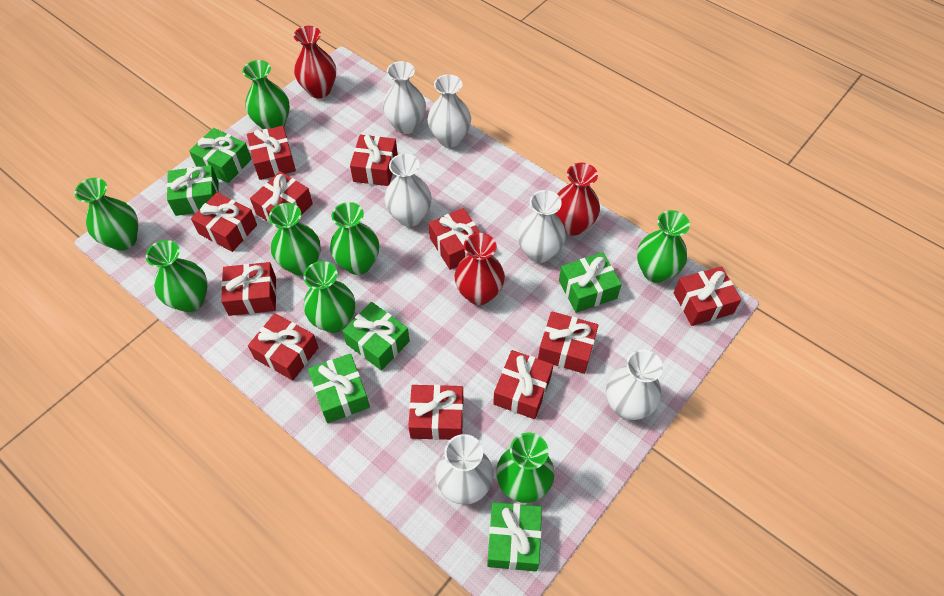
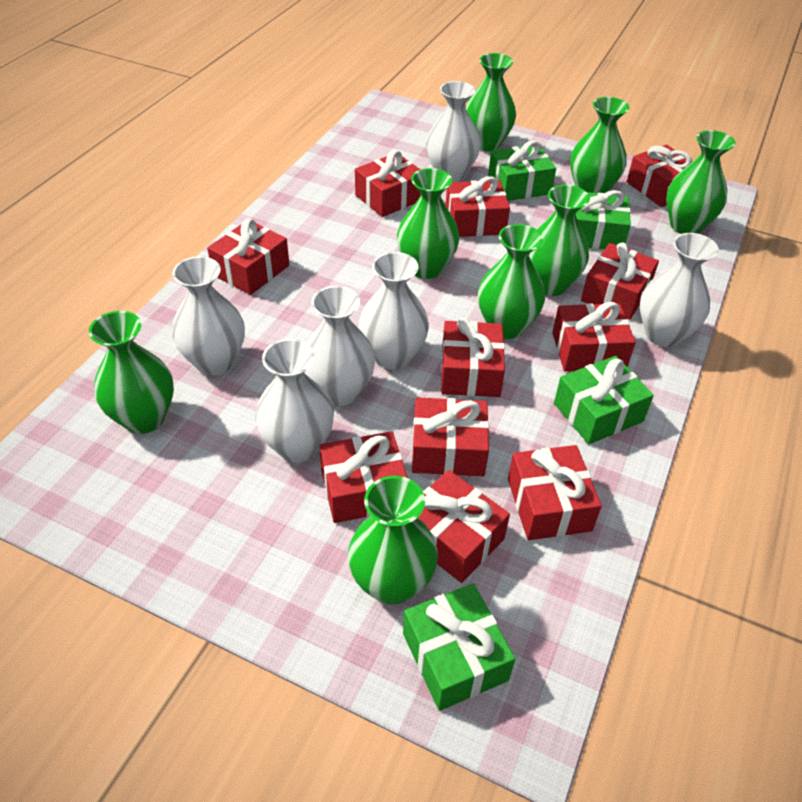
green gift: 6 -> 4
red vase: 3 -> 0

